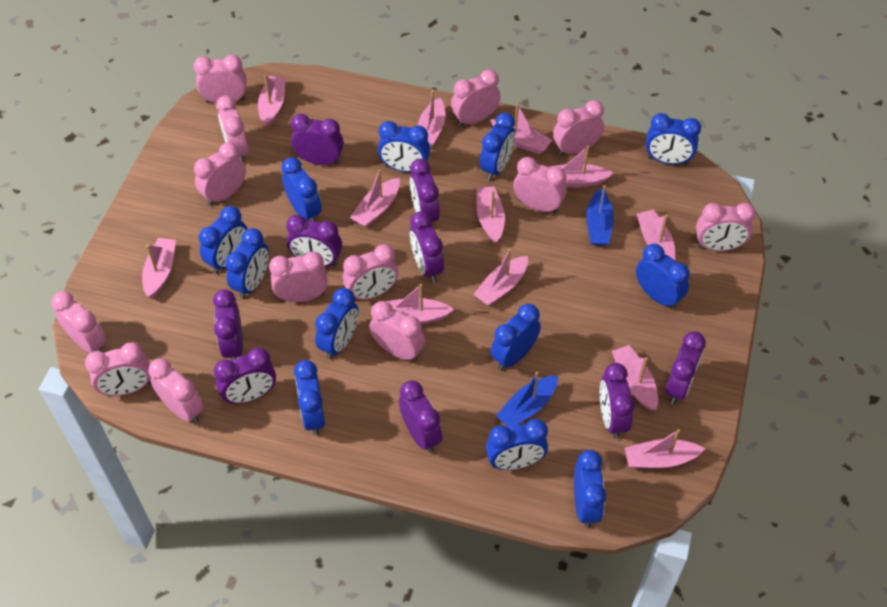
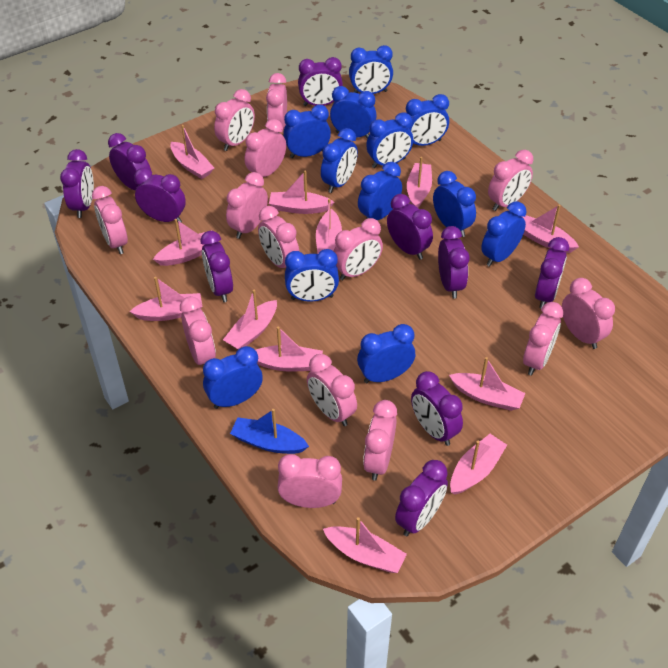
blue boat: 2 -> 1
pink clock: 13 -> 14
purple clock: 9 -> 10

